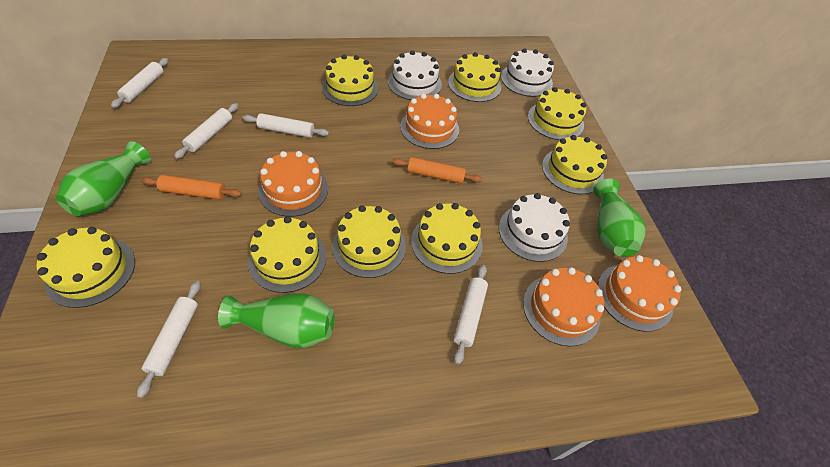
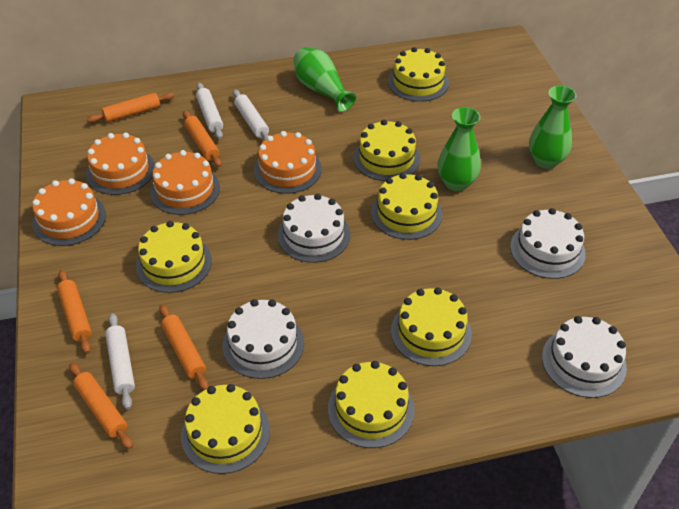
orange rolling pin: 2 -> 5
white cake: 3 -> 4
white rolling pin: 5 -> 3
yellow cake: 8 -> 7

